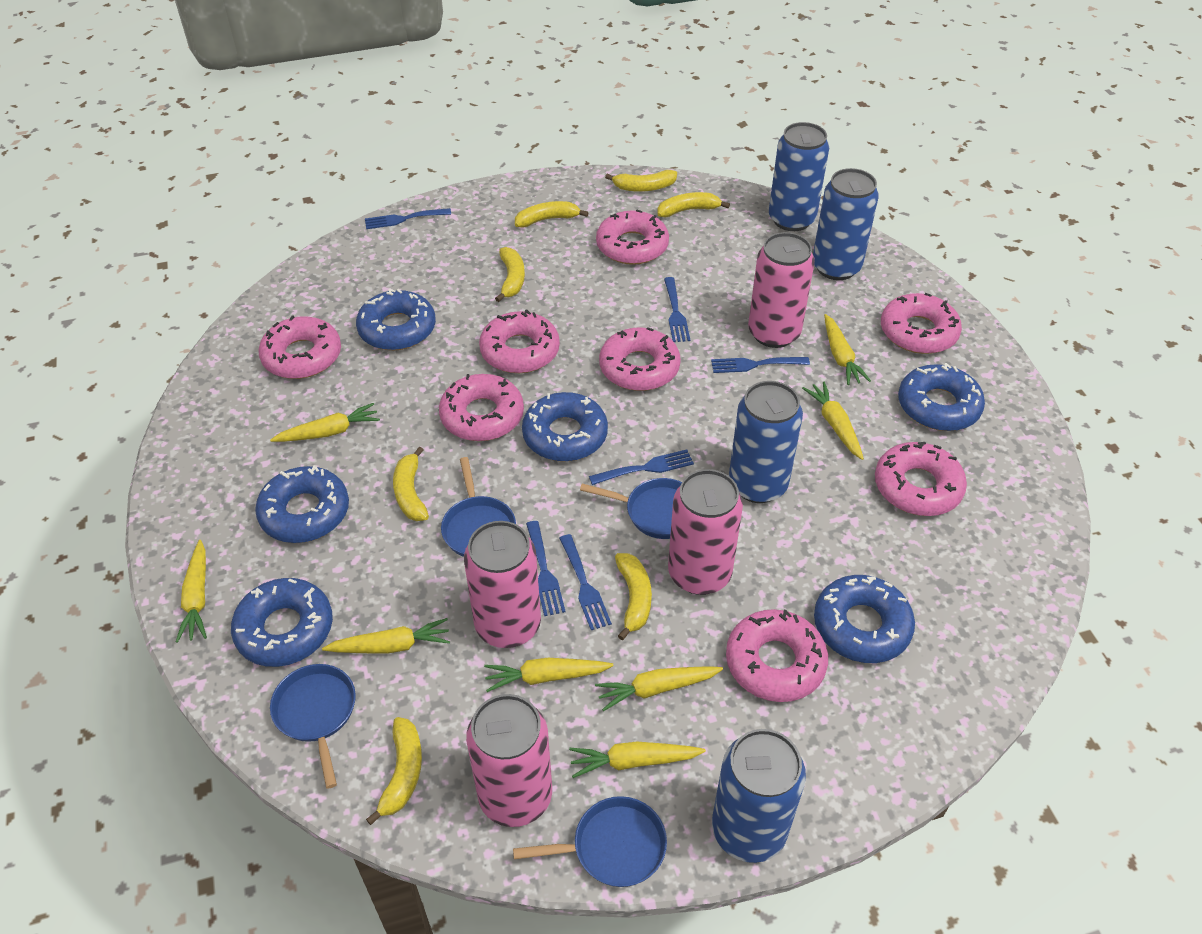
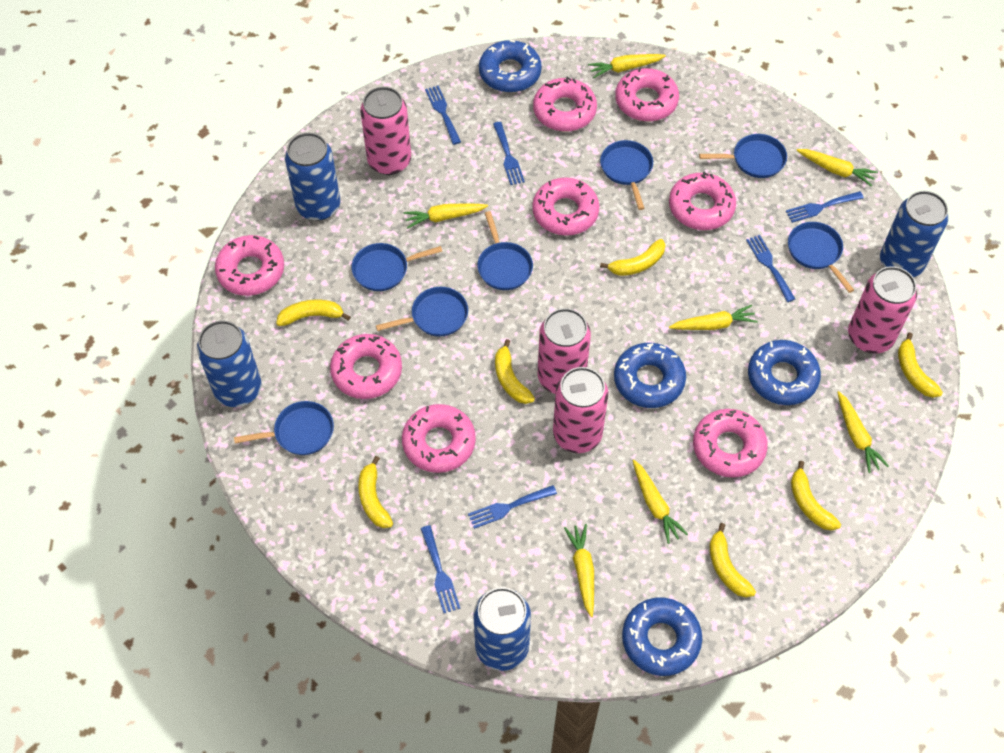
blue donut: 6 -> 4
blue pan: 4 -> 7
yellow carrot: 8 -> 7

